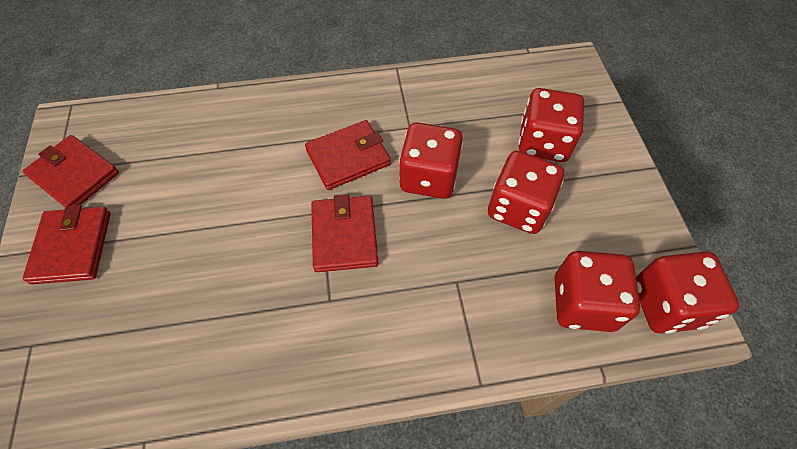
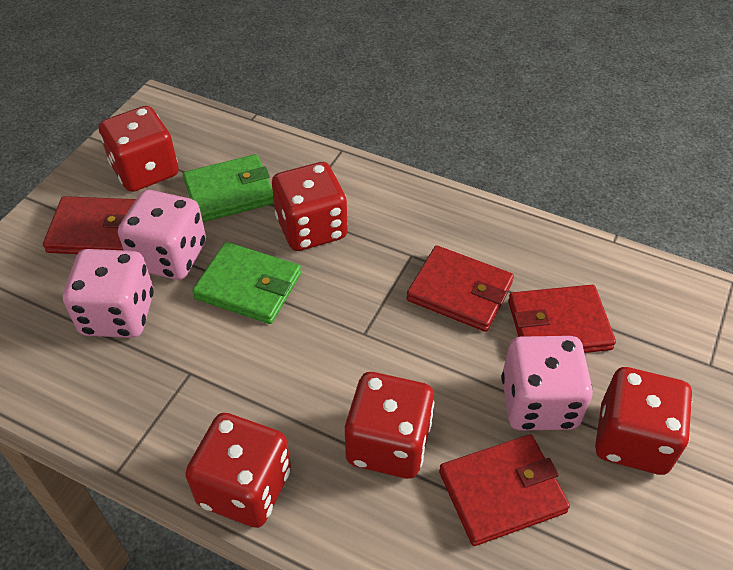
green wallet: 0 -> 2
pink dice: 0 -> 3

